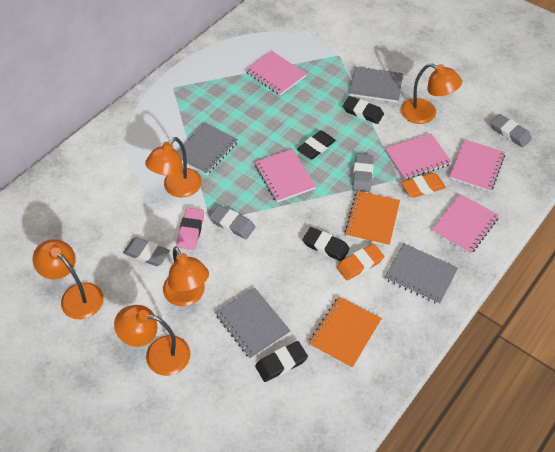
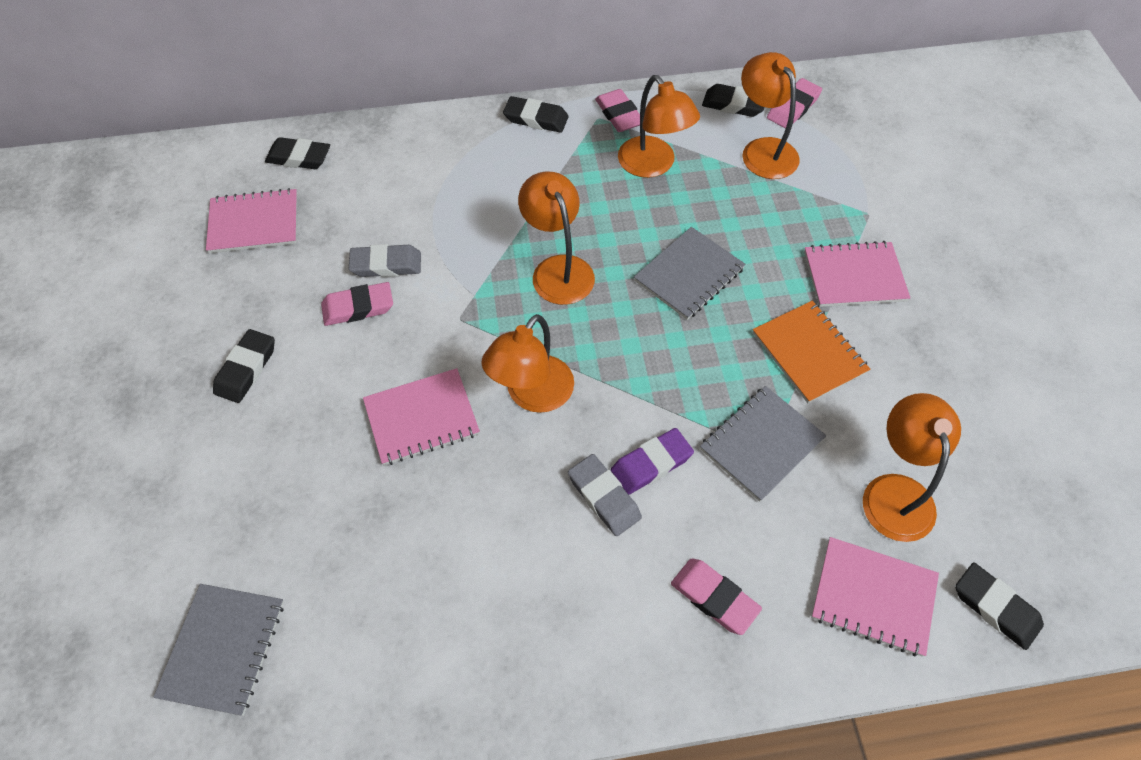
black eraser: 4 -> 5
grey eraser: 4 -> 2
grey notebook: 4 -> 3
orange eraser: 2 -> 0
orange notebook: 2 -> 1
pink eraser: 1 -> 4
pink notebook: 5 -> 4
purple eraser: 0 -> 1

